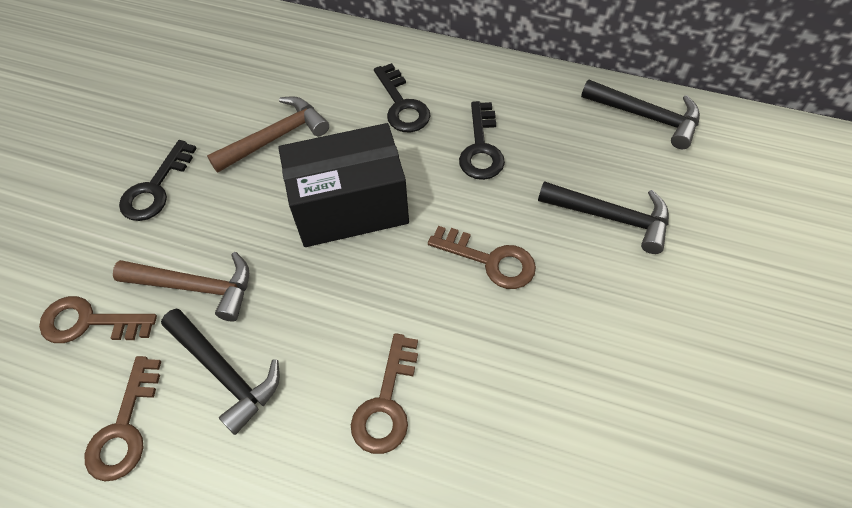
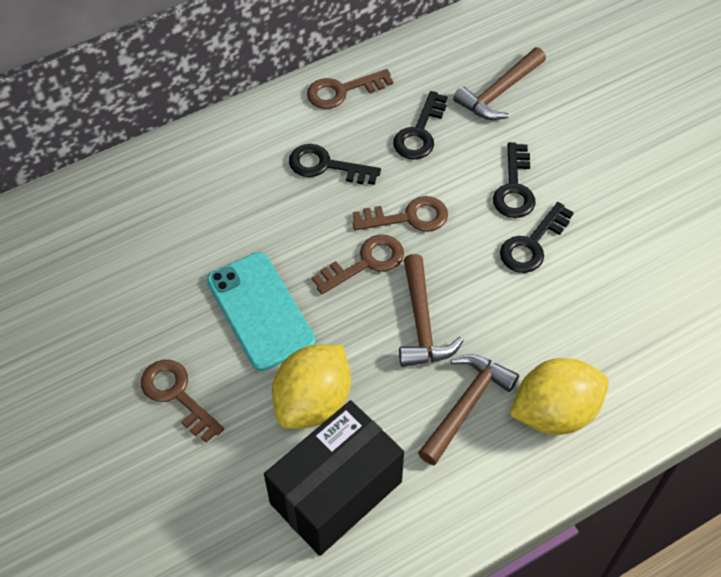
black hammer: 3 -> 0
black key: 3 -> 4
brown hammer: 2 -> 3
turquoise phone: 0 -> 1
yellow lemon: 0 -> 2

